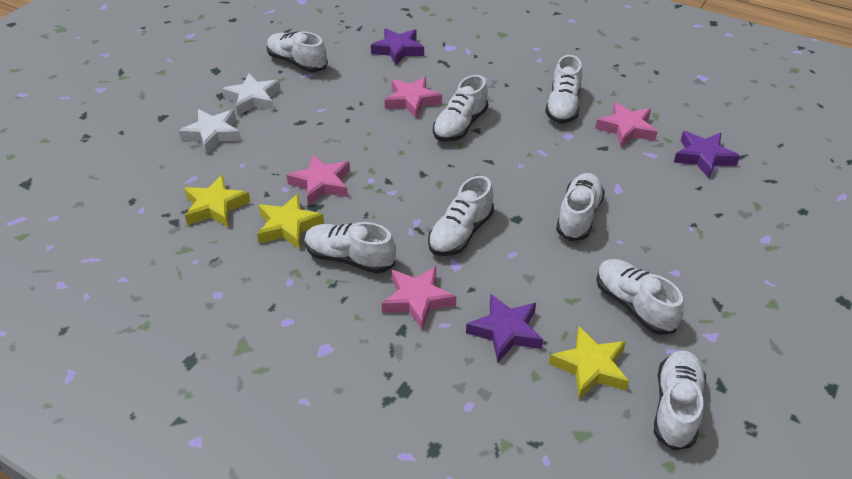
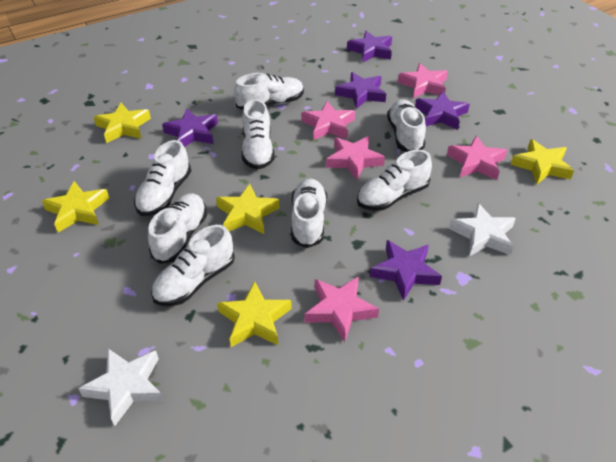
pink star: 4 -> 5
purple star: 3 -> 5
yellow star: 3 -> 5

